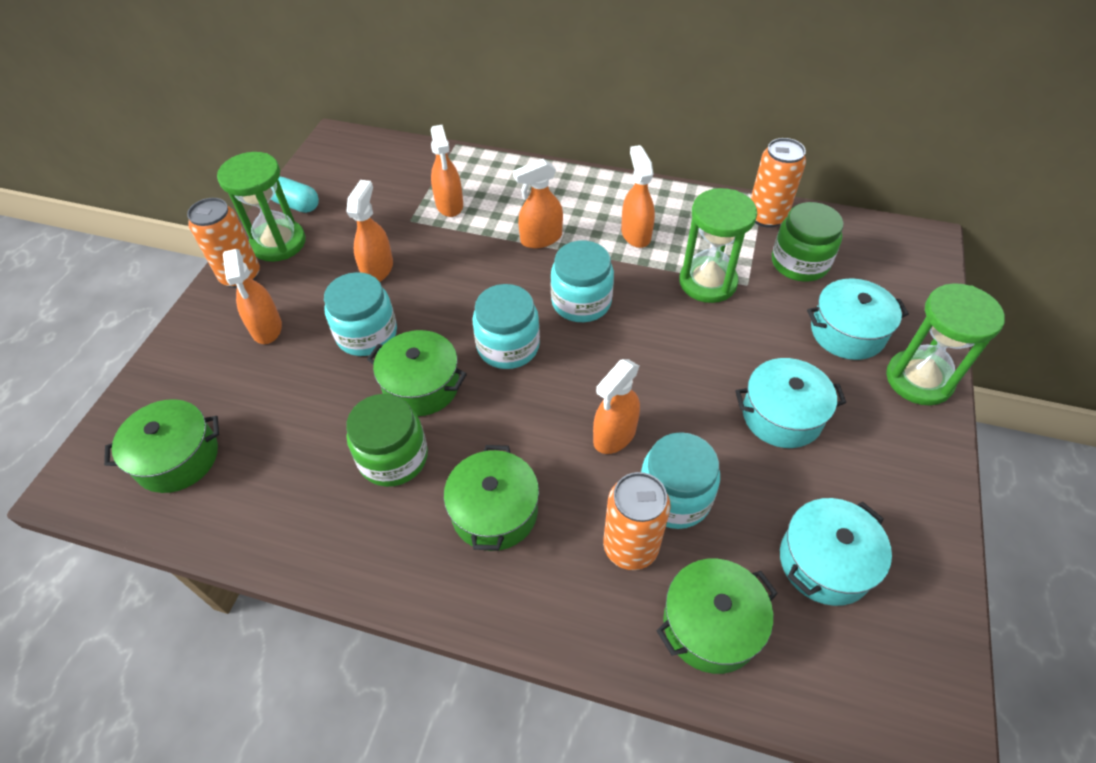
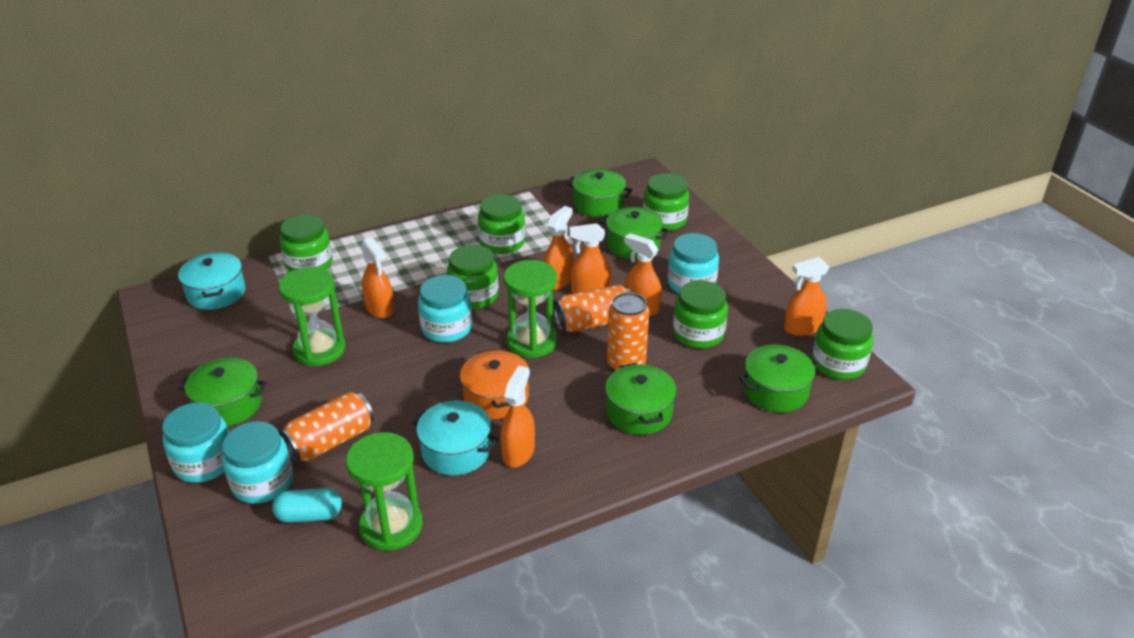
green jar: 2 -> 6
green pot: 4 -> 5
orange pot: 0 -> 1
turquoise pot: 3 -> 2

